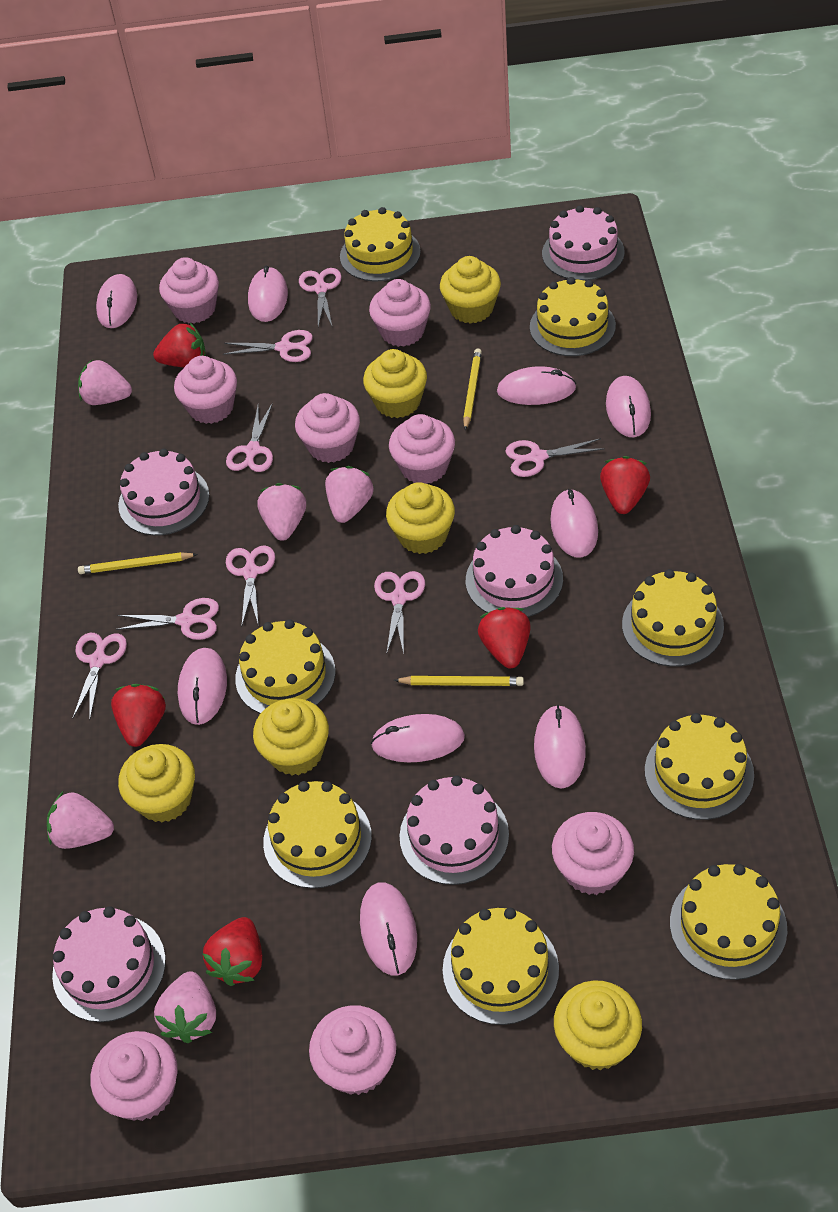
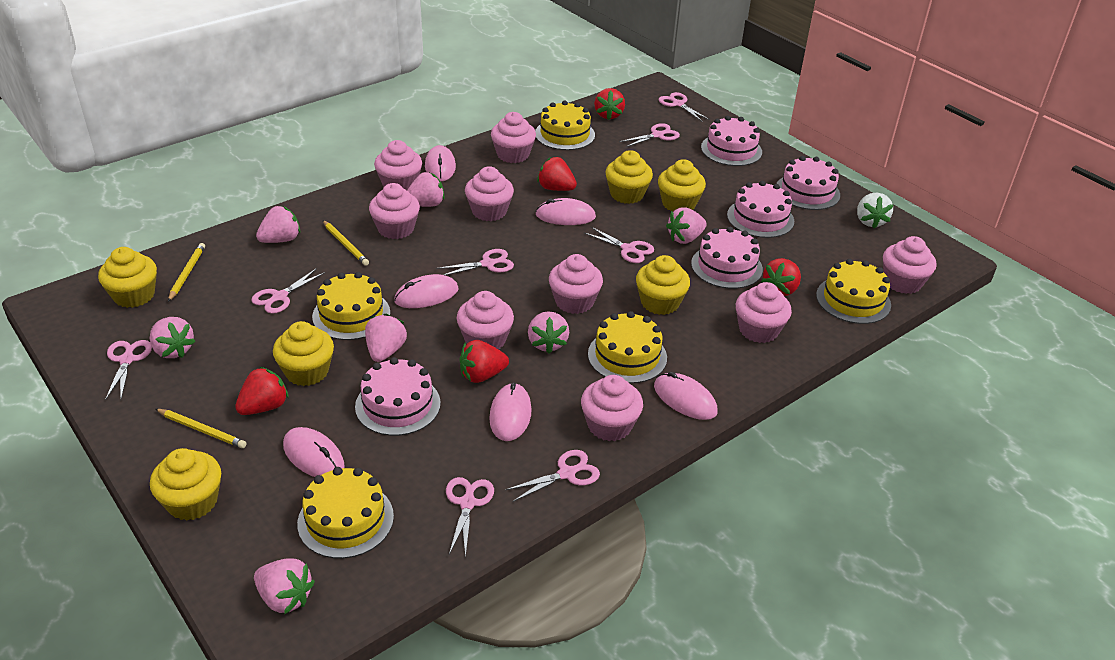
pink cupcake: 8 -> 9
pink mouse: 9 -> 6
pink strawberry: 5 -> 7
white strawberry: 0 -> 1
yellow cake: 8 -> 5

